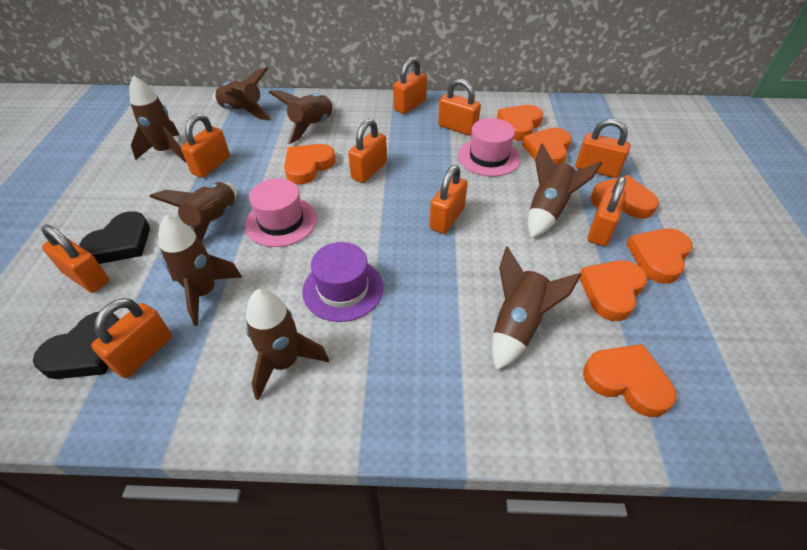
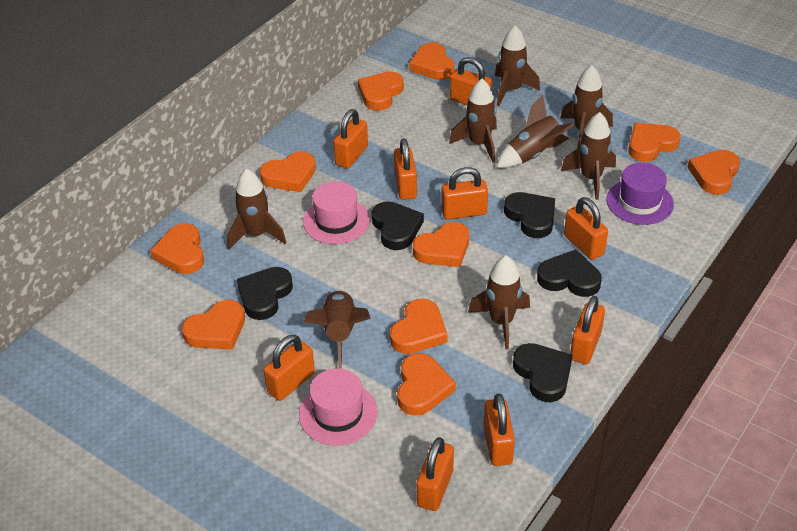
black heart: 2 -> 5
orange heart: 7 -> 10

